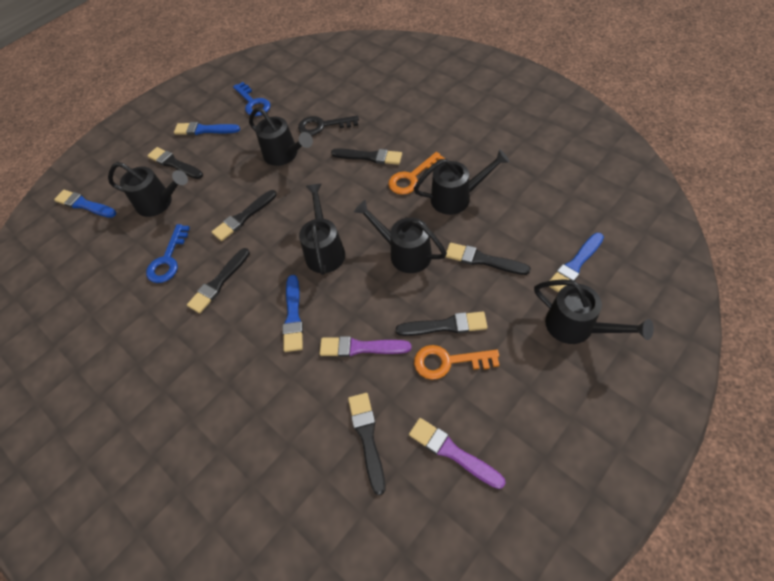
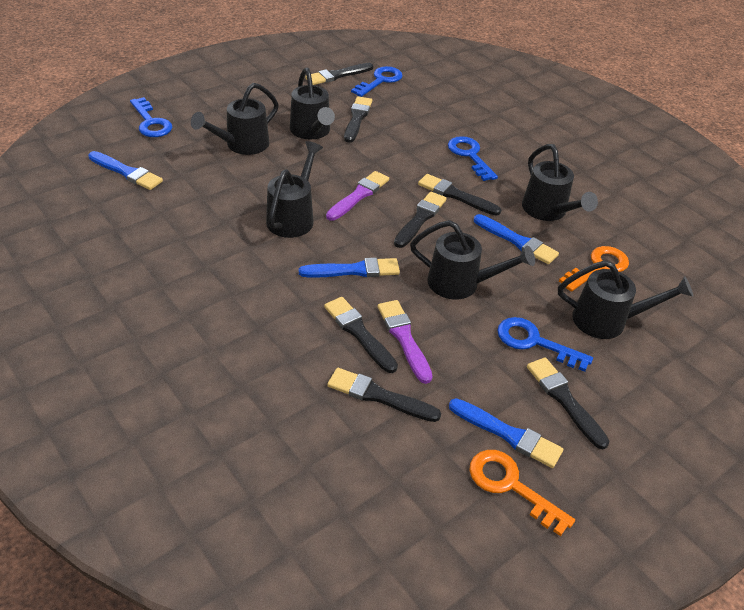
black key: 1 -> 0
blue key: 2 -> 4

